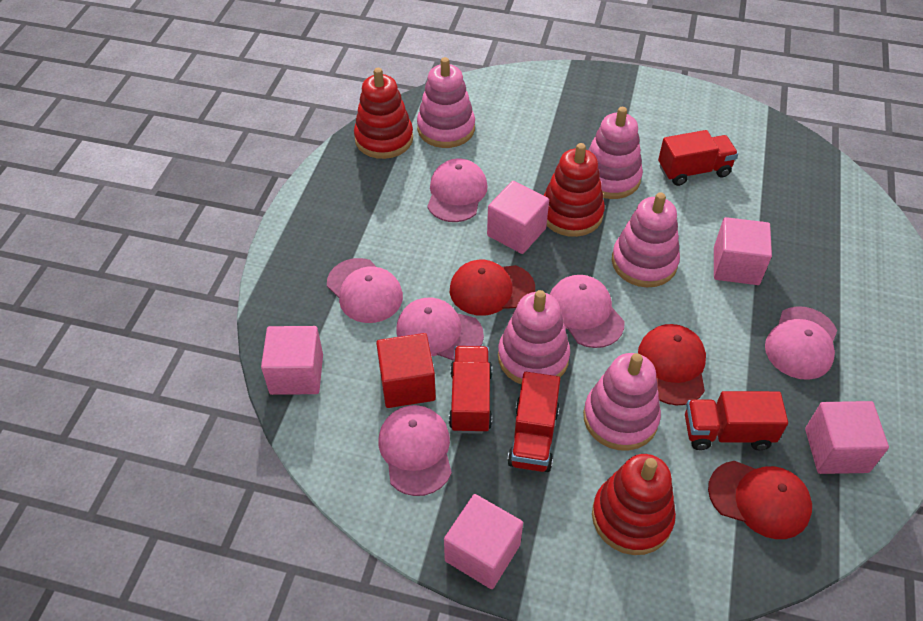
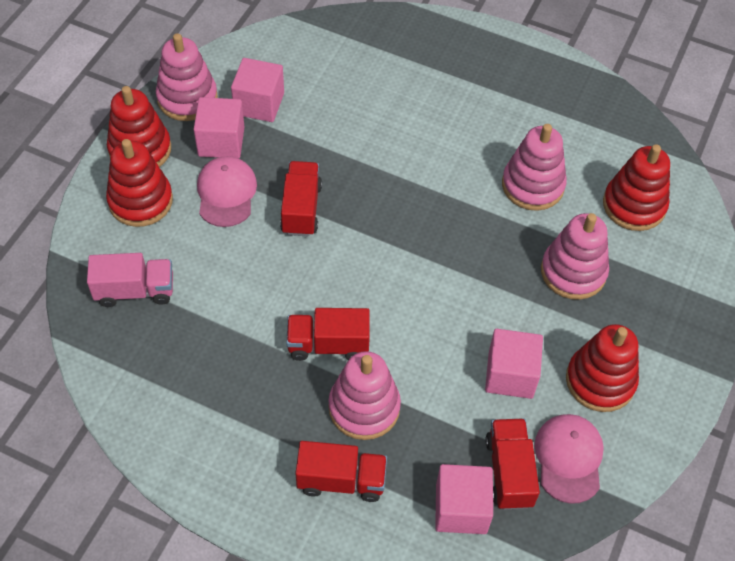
pink cap: 6 -> 2
pink cube: 5 -> 4
pink stacking toy: 5 -> 4
pink truck: 0 -> 1
red cap: 3 -> 0
red cube: 1 -> 0
red stacking toy: 3 -> 4

